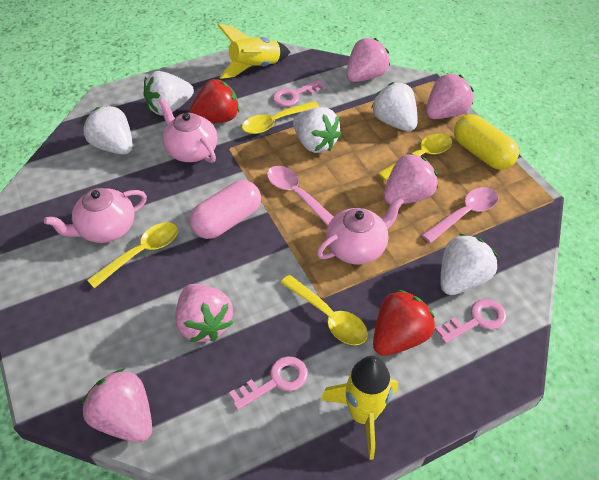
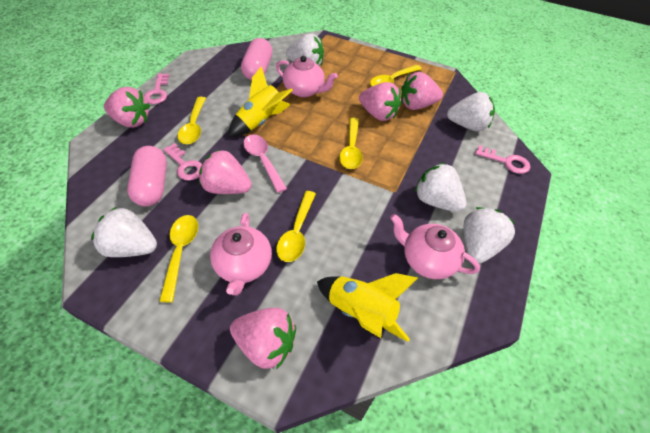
pink capsule: 1 -> 2
pink spoon: 2 -> 1
red strawberry: 2 -> 0
yellow capsule: 1 -> 0
yellow spoon: 4 -> 5

